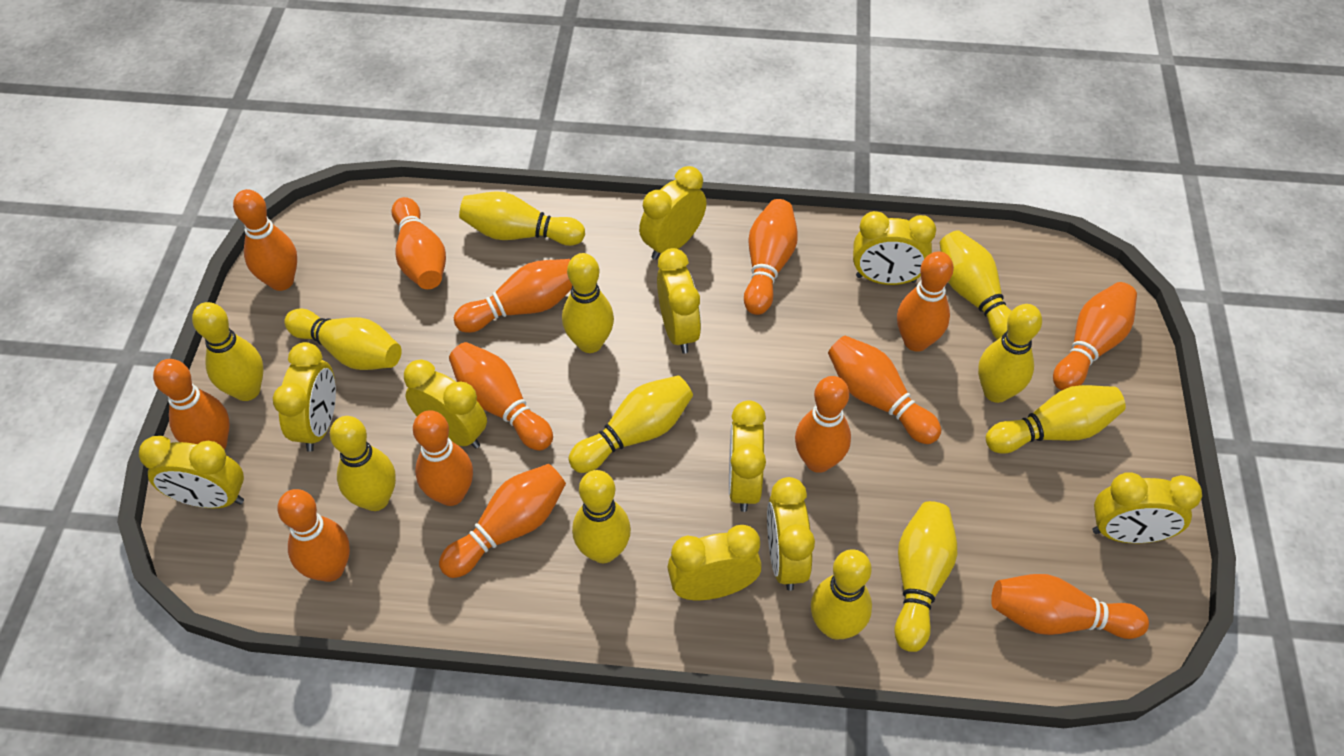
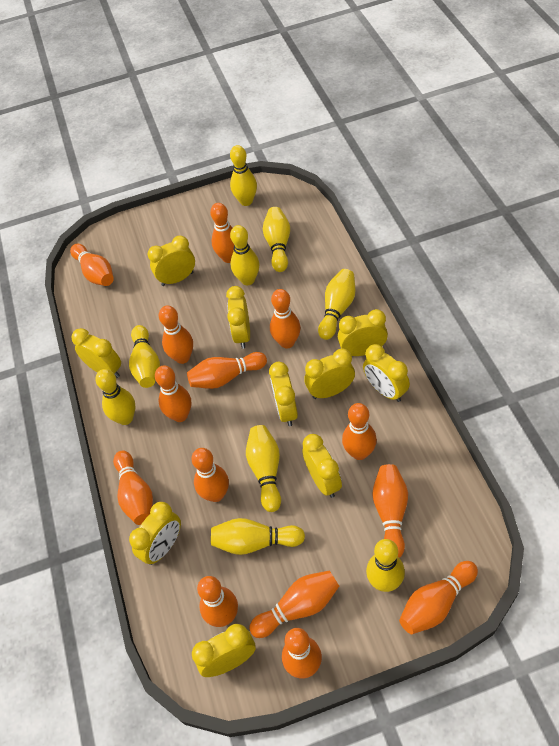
yellow bowling pin: 12 -> 9

